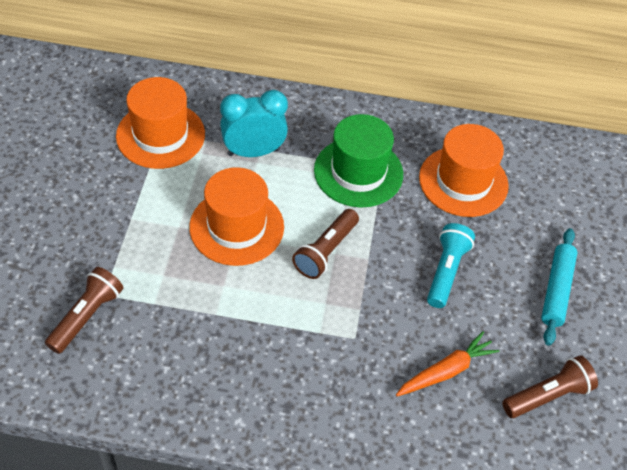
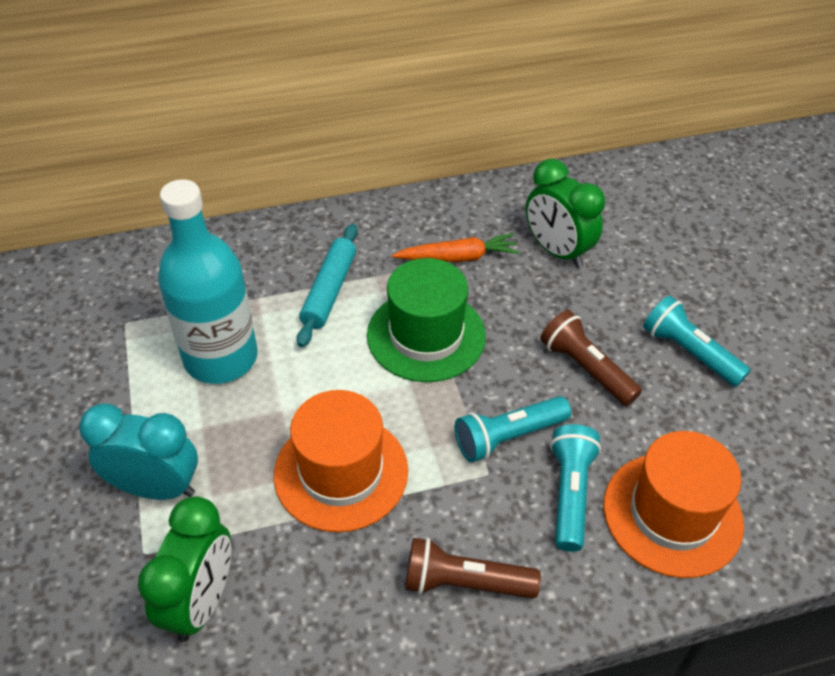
brown flashlight: 3 -> 2
green clock: 0 -> 2
orange hat: 3 -> 2
turquoise bottle: 0 -> 1
turquoise flashlight: 1 -> 3

